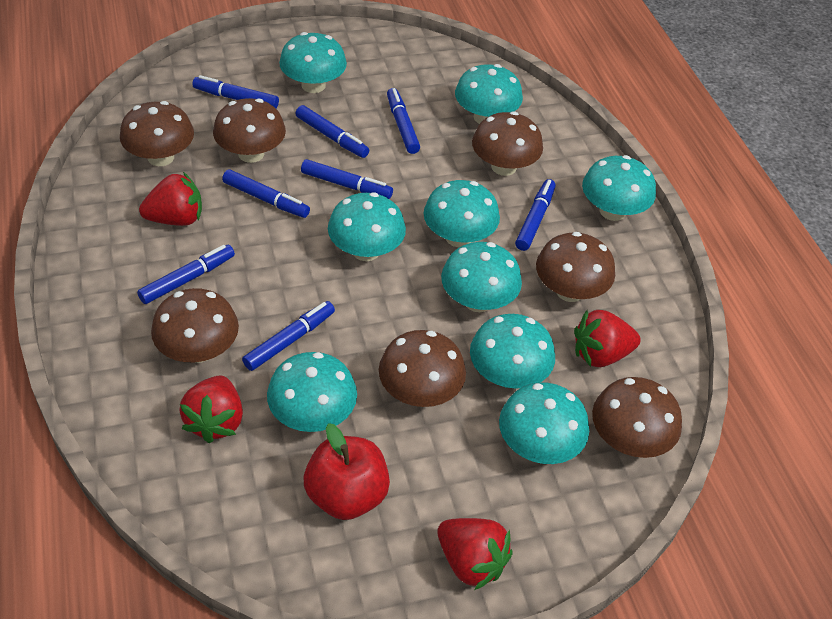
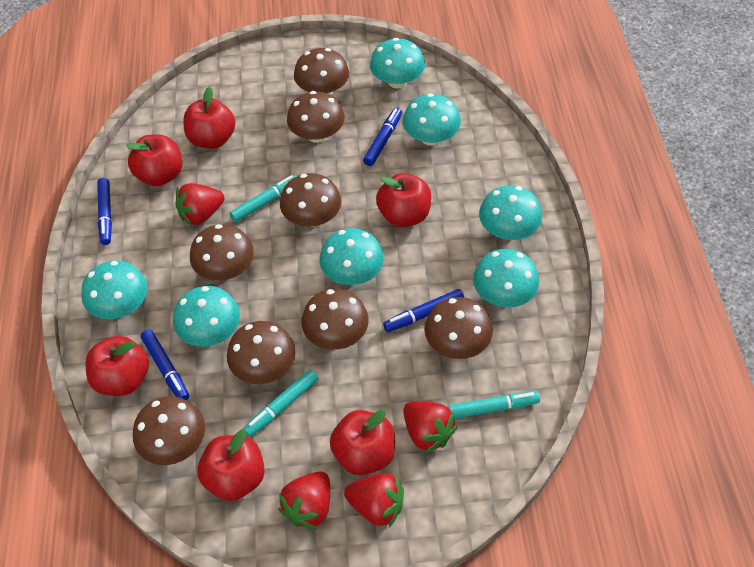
blue marker: 8 -> 4
brown mushroom: 7 -> 8
red apple: 1 -> 6
turquoise marker: 0 -> 3
turquoise mushroom: 9 -> 7

